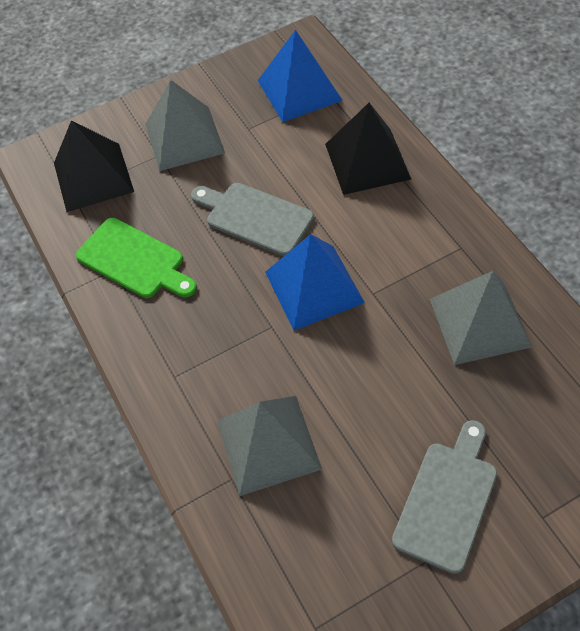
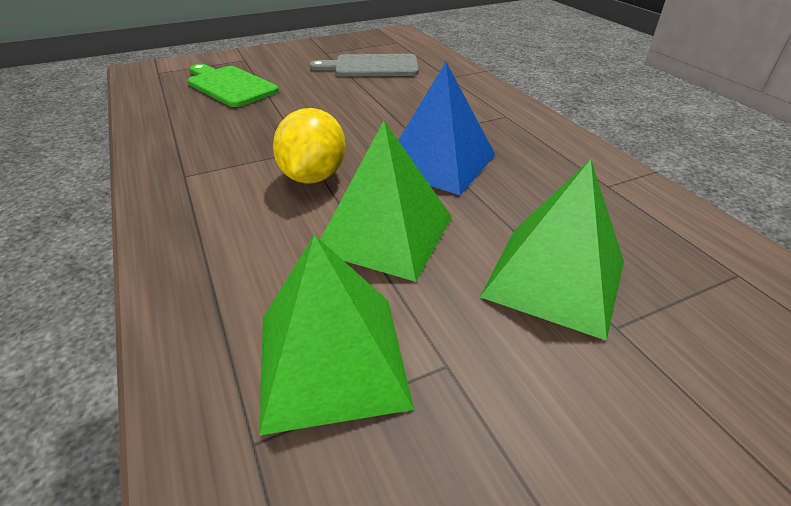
black pyramid: 2 -> 0
blue pyramid: 2 -> 1
green pyramid: 0 -> 3
grey cutting board: 2 -> 1
grey pyramid: 3 -> 0
yellow lemon: 0 -> 1

